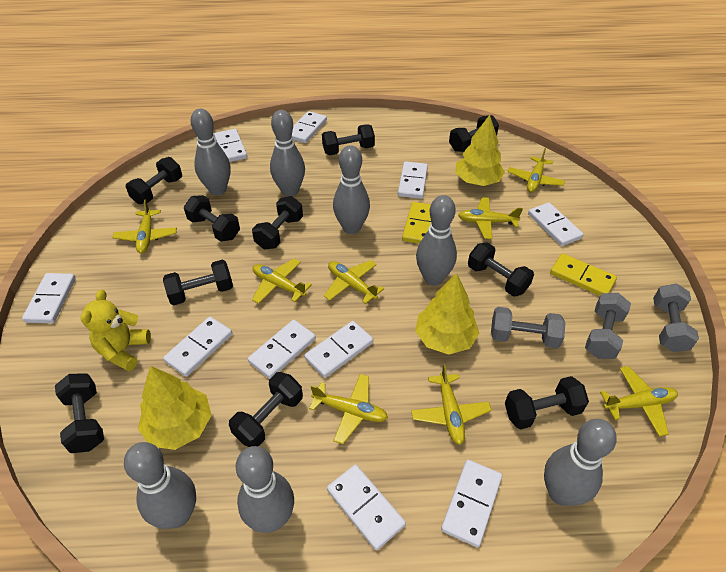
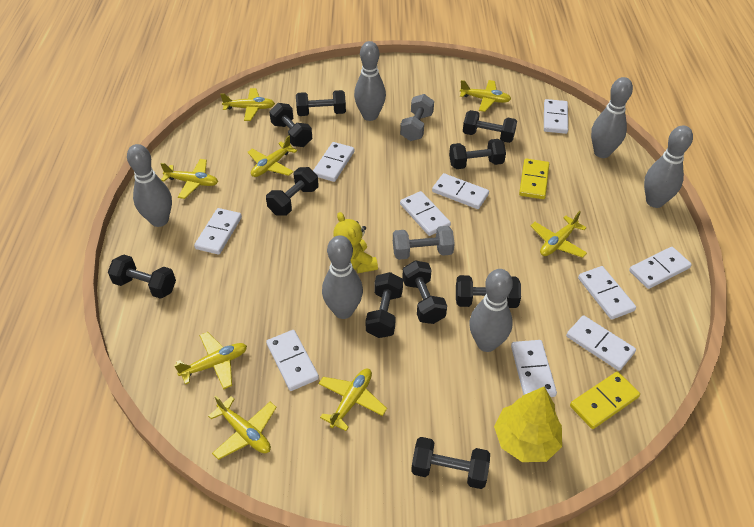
grey bowling pin: 7 -> 6
grey dumbbell: 3 -> 2
yellow tree: 3 -> 1

